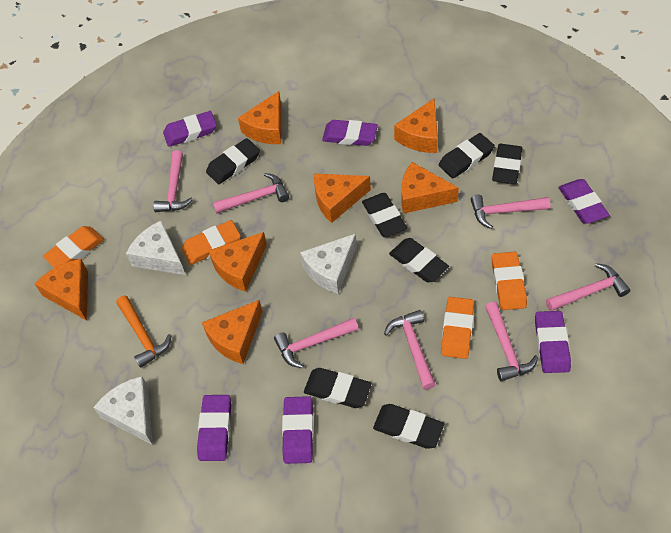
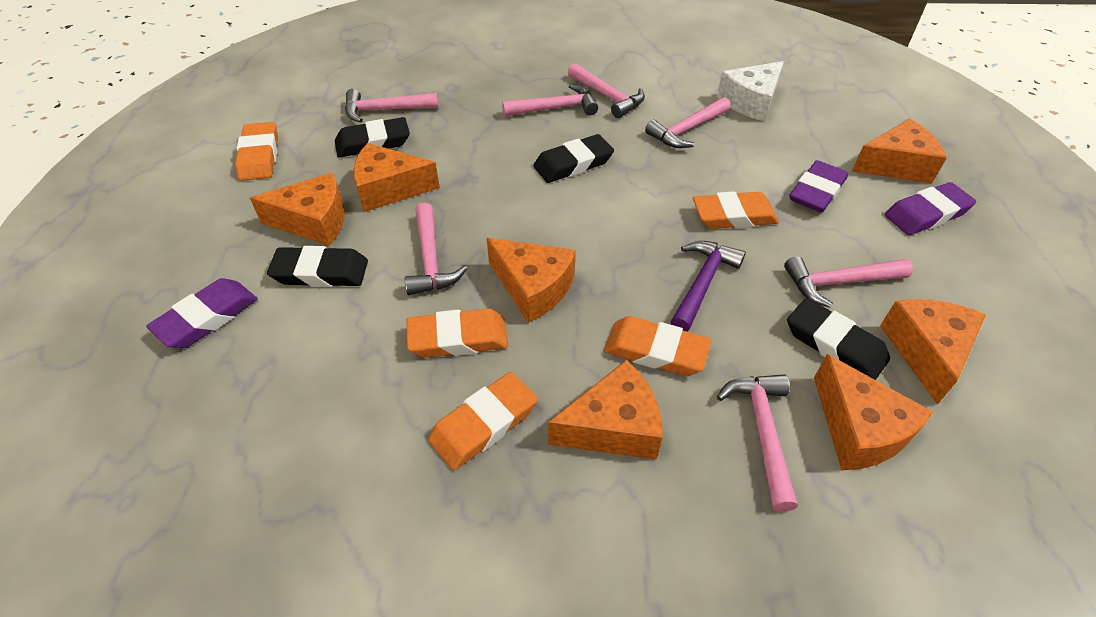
black eraser: 7 -> 4
orange eraser: 4 -> 5
orange hammer: 1 -> 0
purple eraser: 6 -> 3
purple hammer: 0 -> 1
white cheese: 3 -> 1

